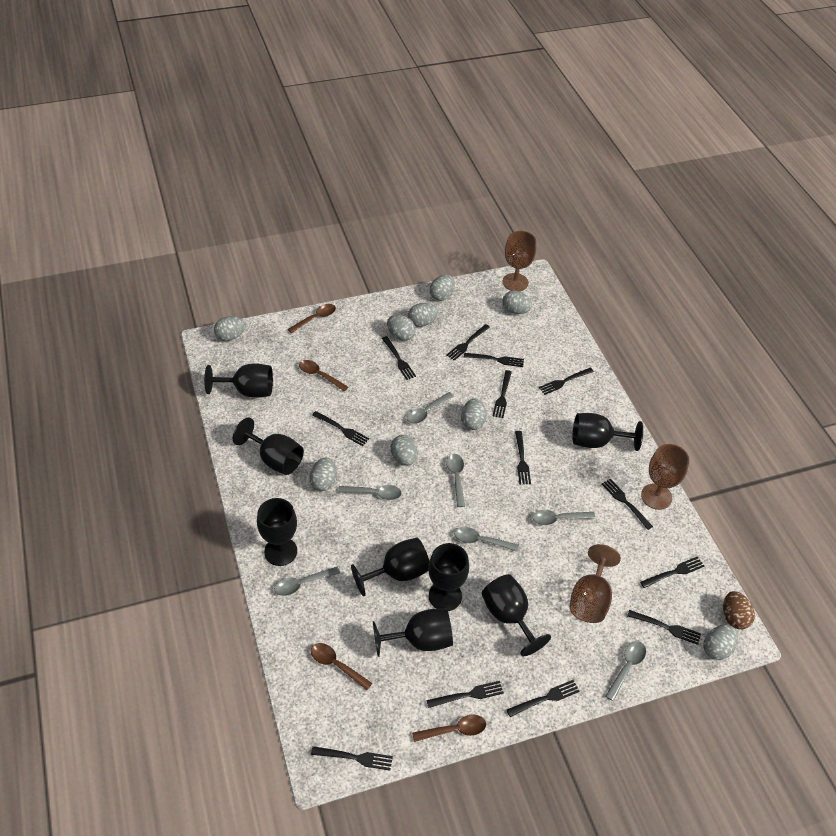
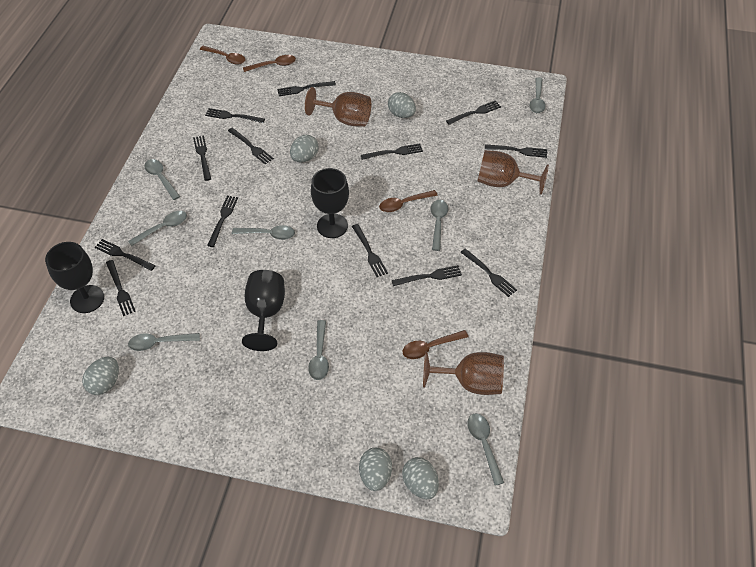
black goblet: 8 -> 3
brown egg: 1 -> 0
grey egg: 9 -> 5
grey spoon: 7 -> 8

